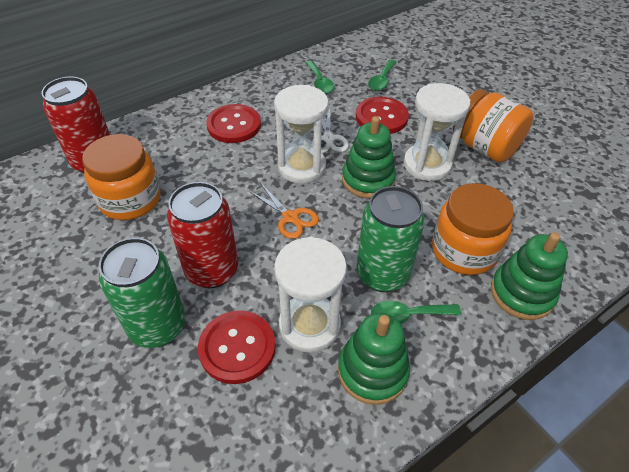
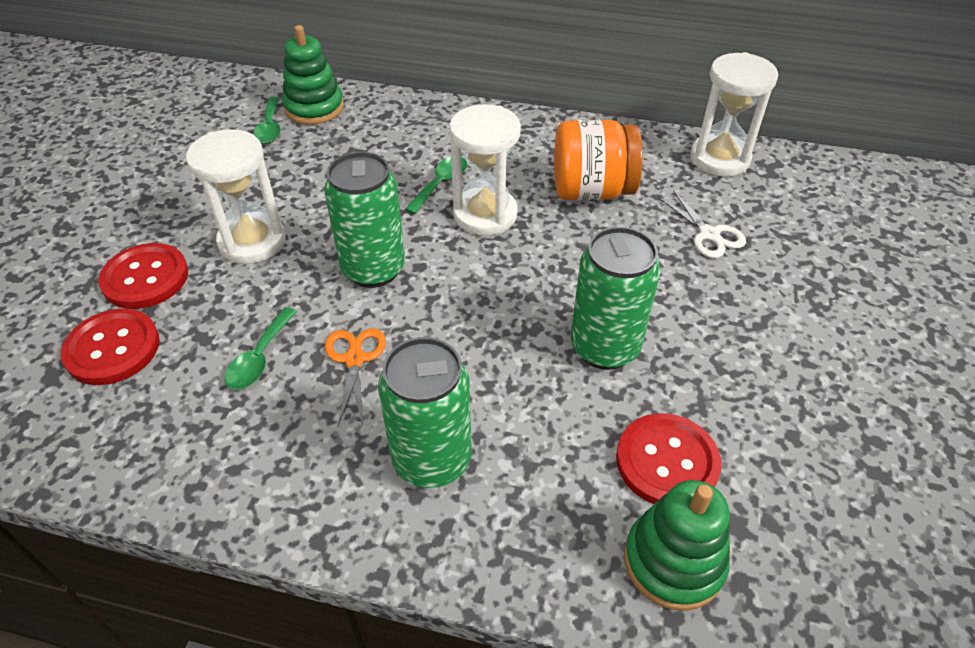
green can: 2 -> 3
green stacking toy: 3 -> 2
orange jar: 3 -> 1
red can: 2 -> 0

